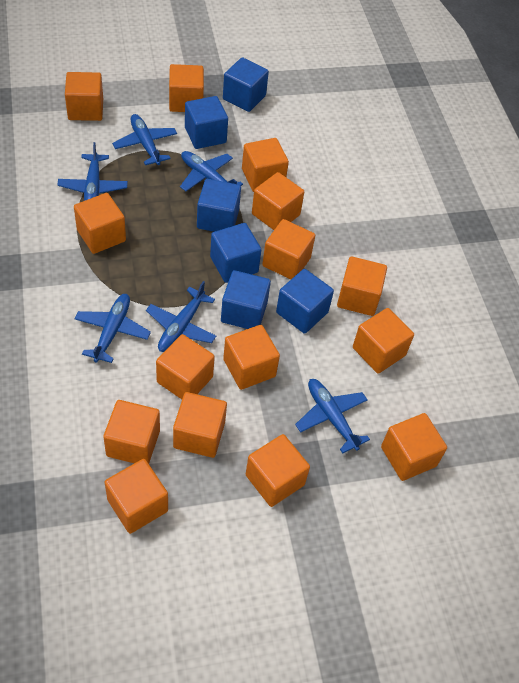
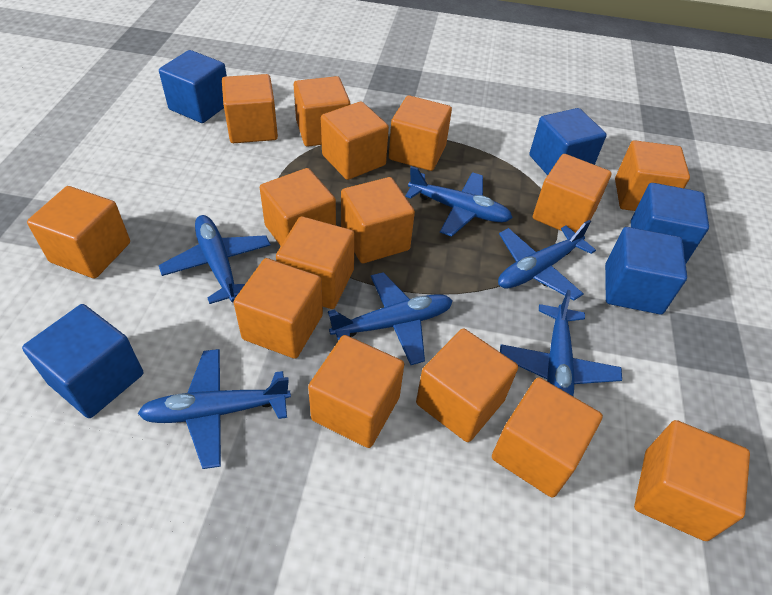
blue cube: 6 -> 5

